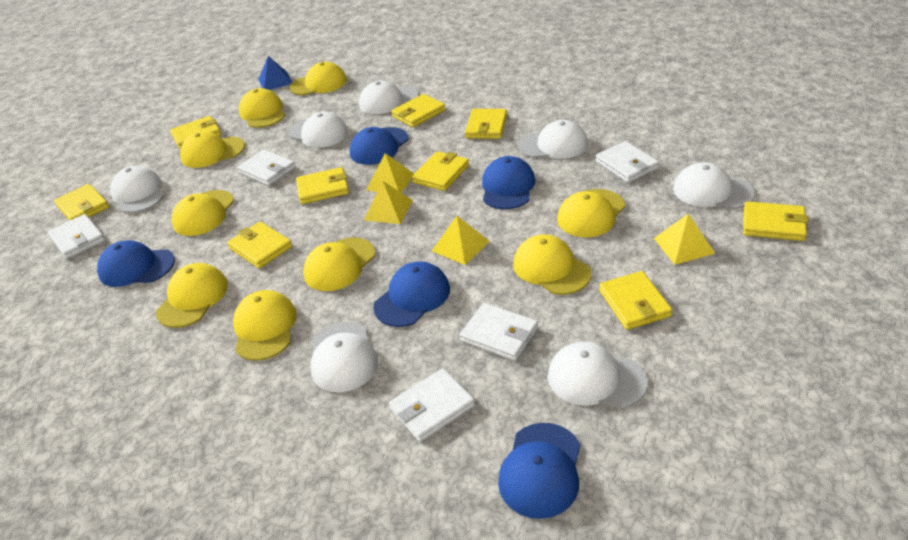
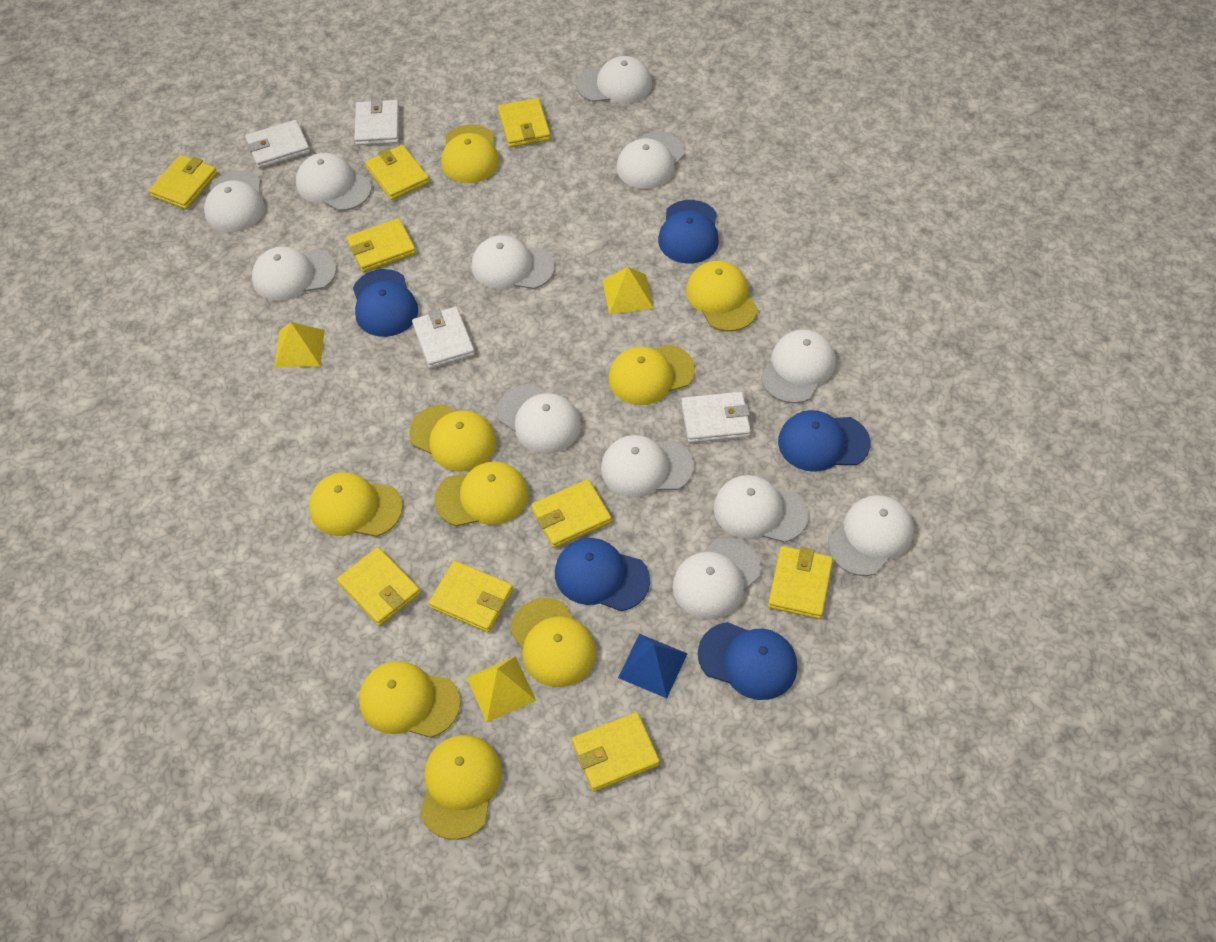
white cap: 7 -> 12
white wallet: 5 -> 4
yellow pyramid: 4 -> 3

